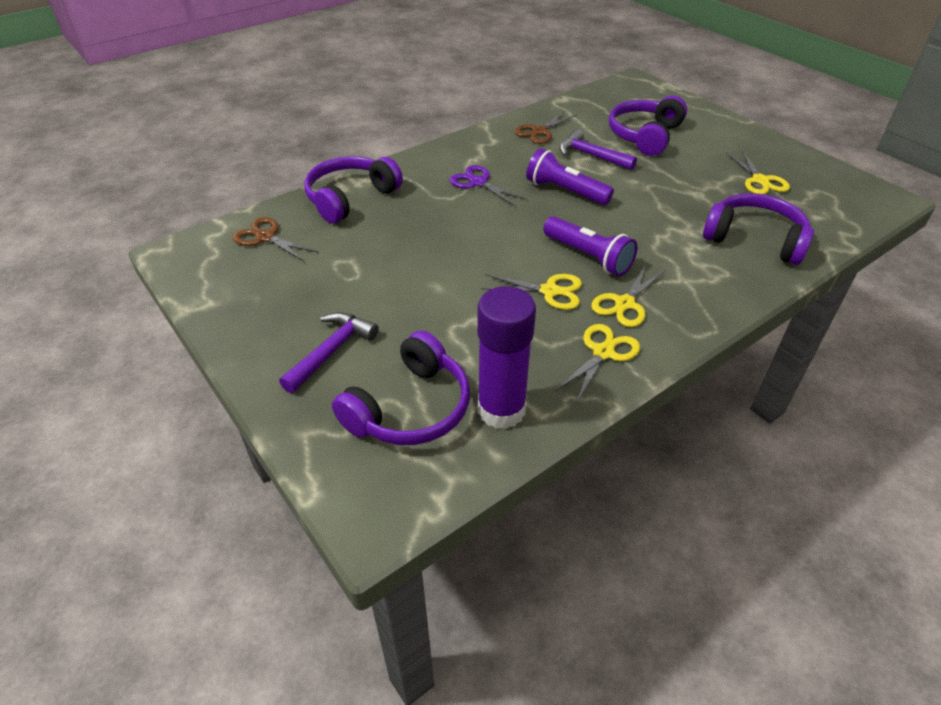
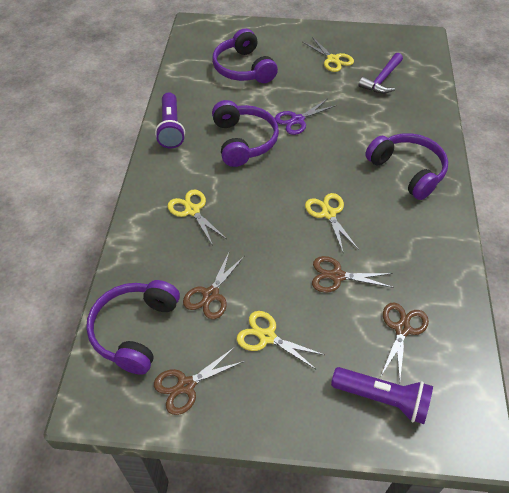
brown scissors: 2 -> 4
purple glue stick: 1 -> 0
purple hammer: 2 -> 1

